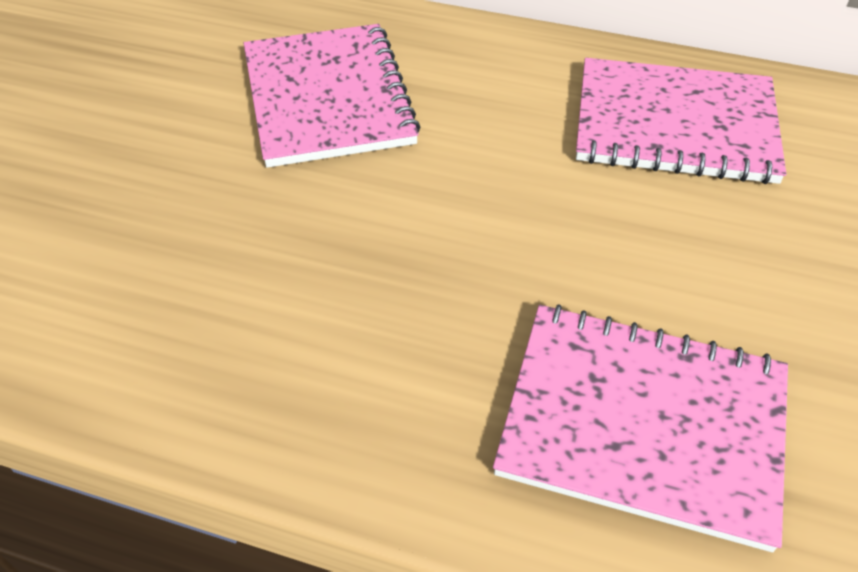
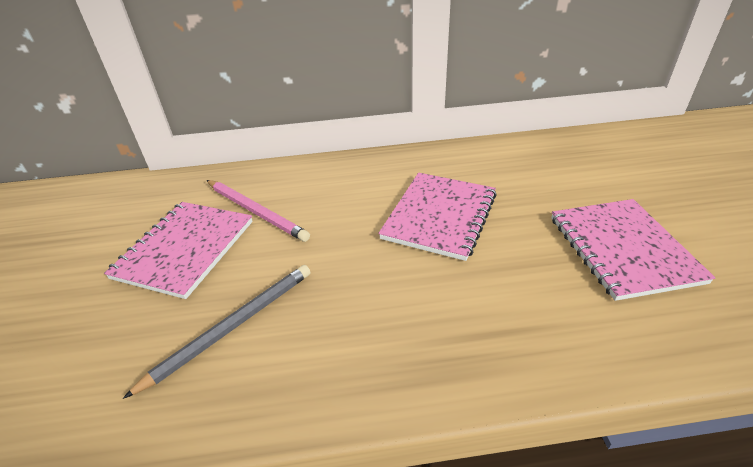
grey pencil: 0 -> 1
pink pencil: 0 -> 1

